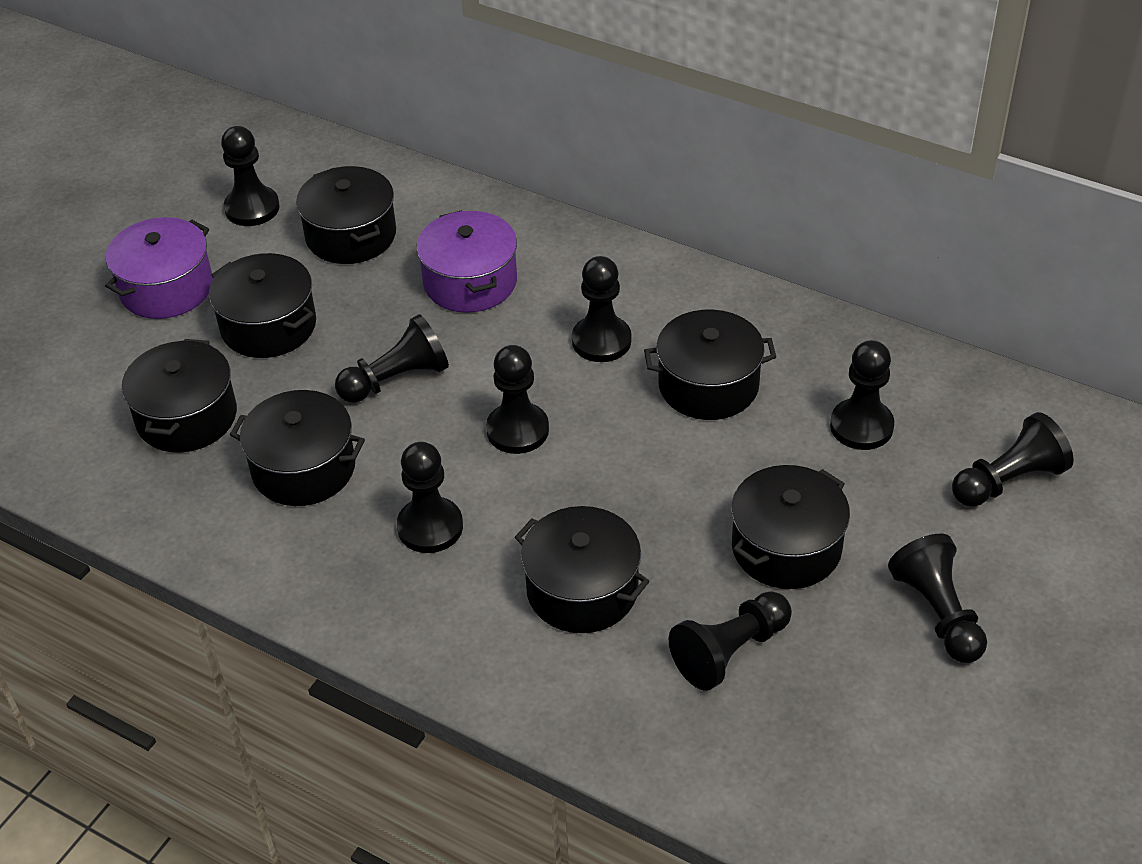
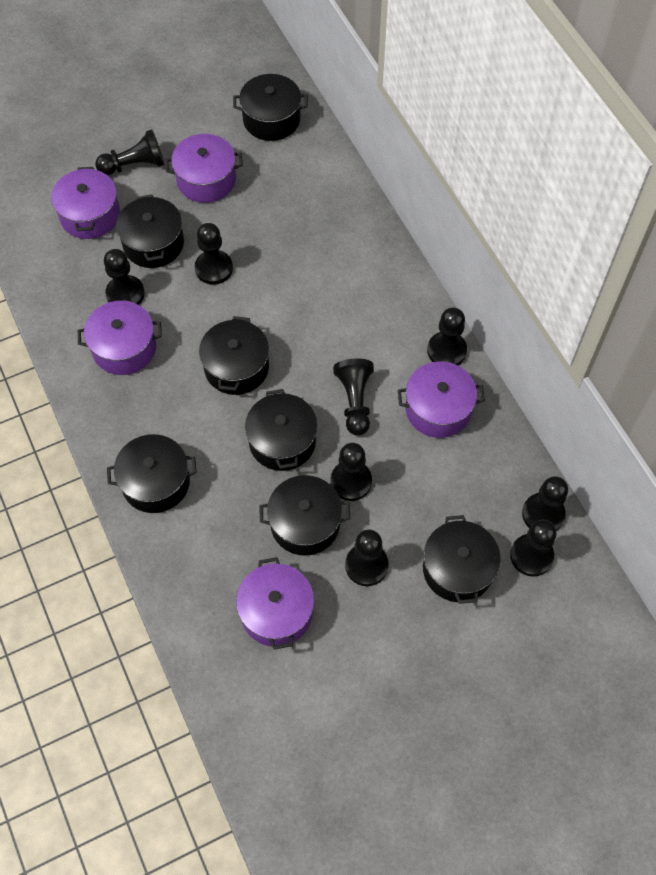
purple pot: 2 -> 5

